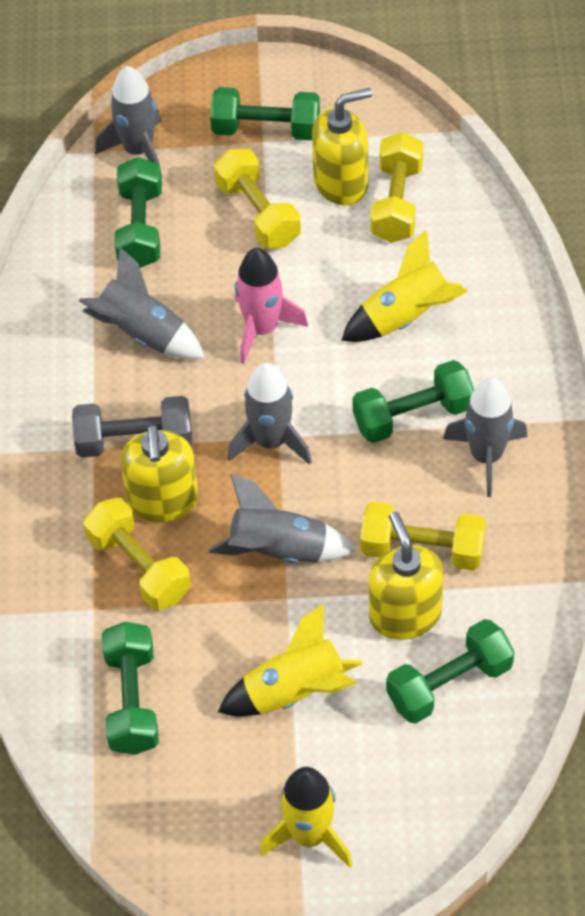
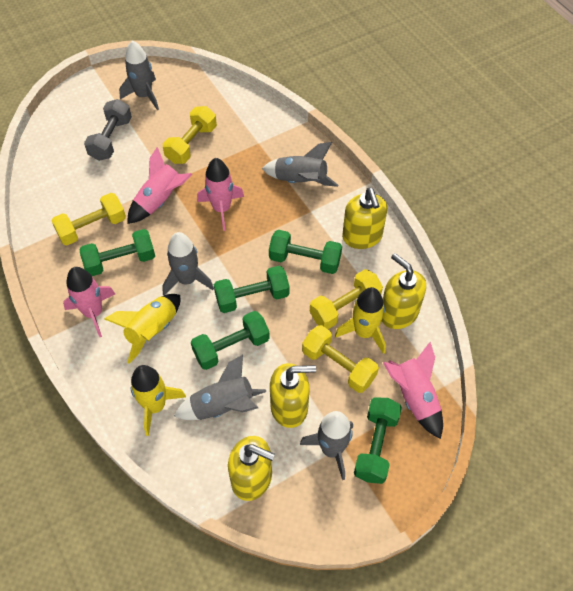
pink rocket: 1 -> 4
yellow soap dispenser: 3 -> 4

